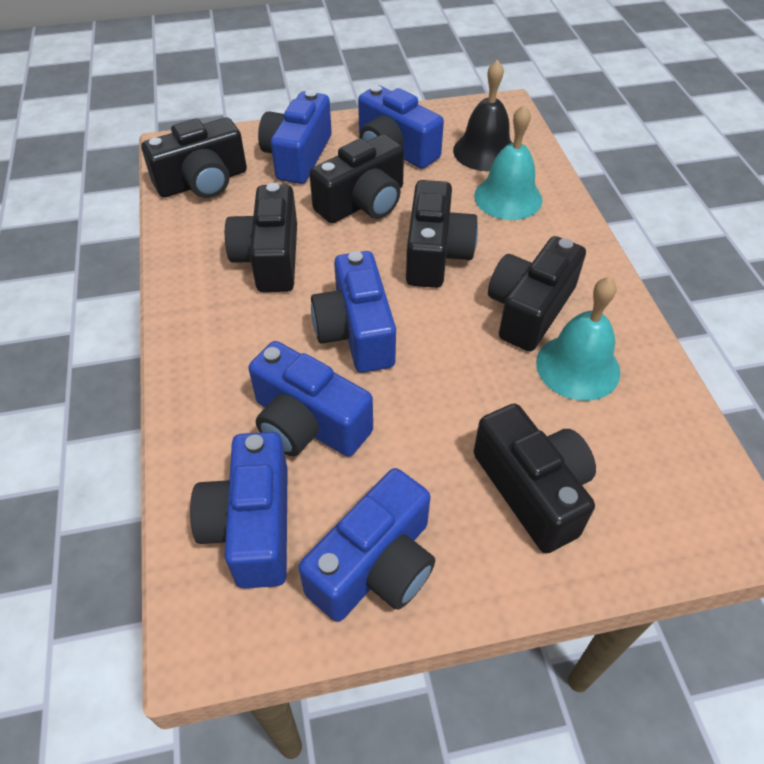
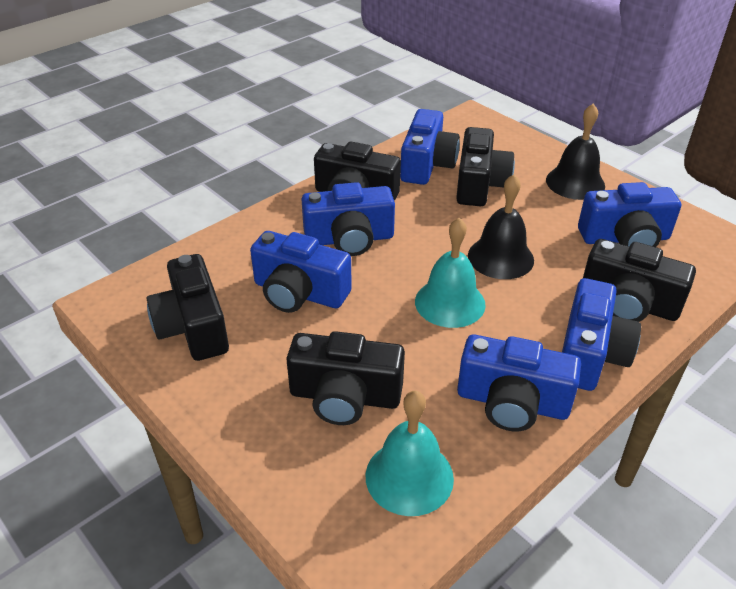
black bell: 1 -> 2
black camera: 6 -> 5

